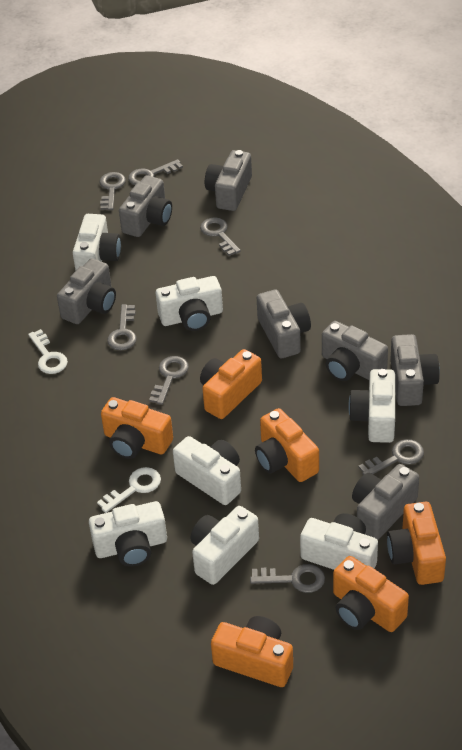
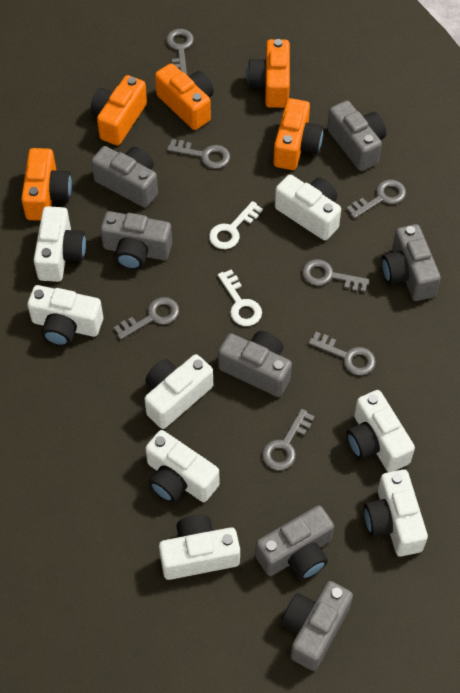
orange camera: 6 -> 5
white camera: 7 -> 8

